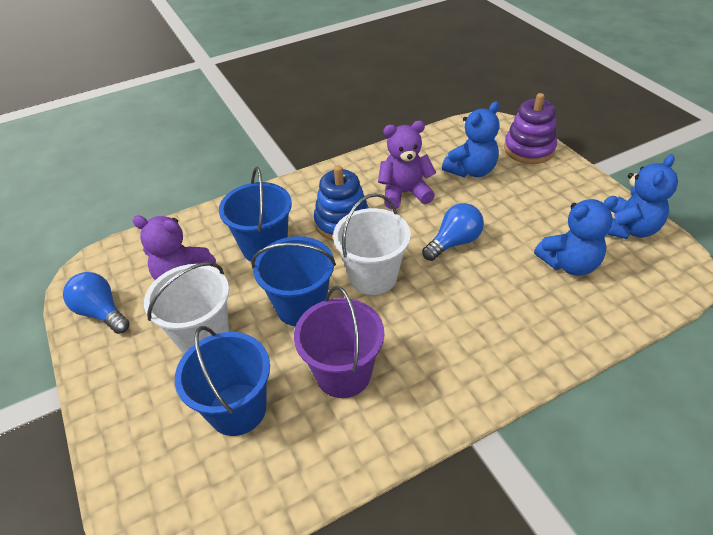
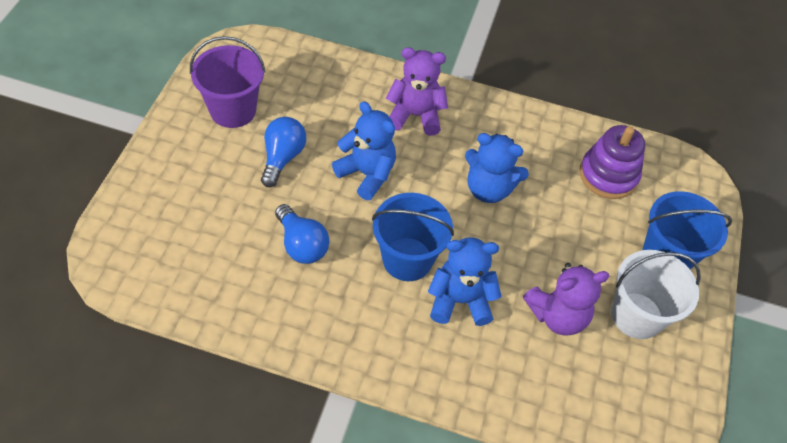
blue bucket: 3 -> 2
blue stacking toy: 1 -> 0
white bucket: 2 -> 1

